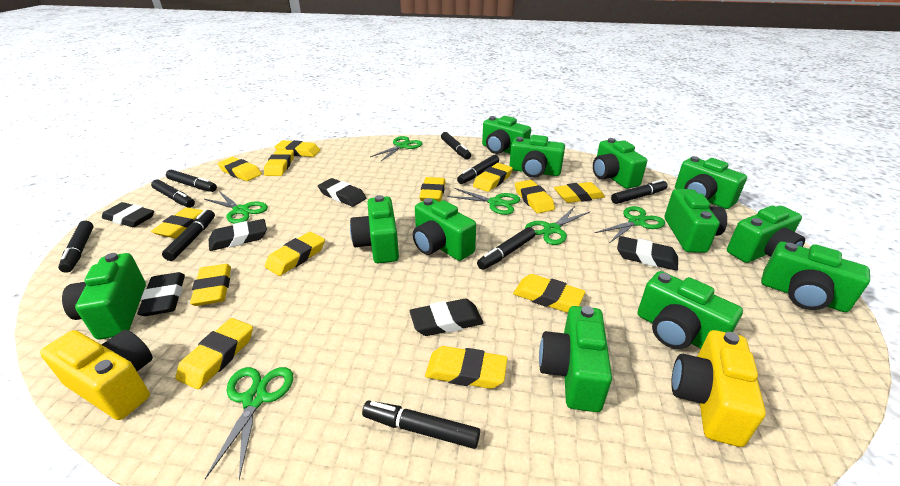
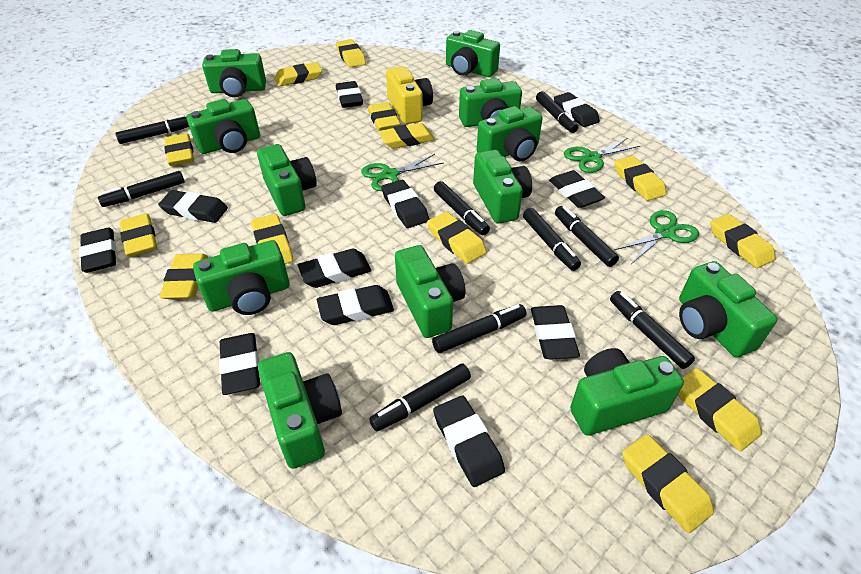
black eraser: 6 -> 11
green scissors: 6 -> 3
yellow camera: 2 -> 1

